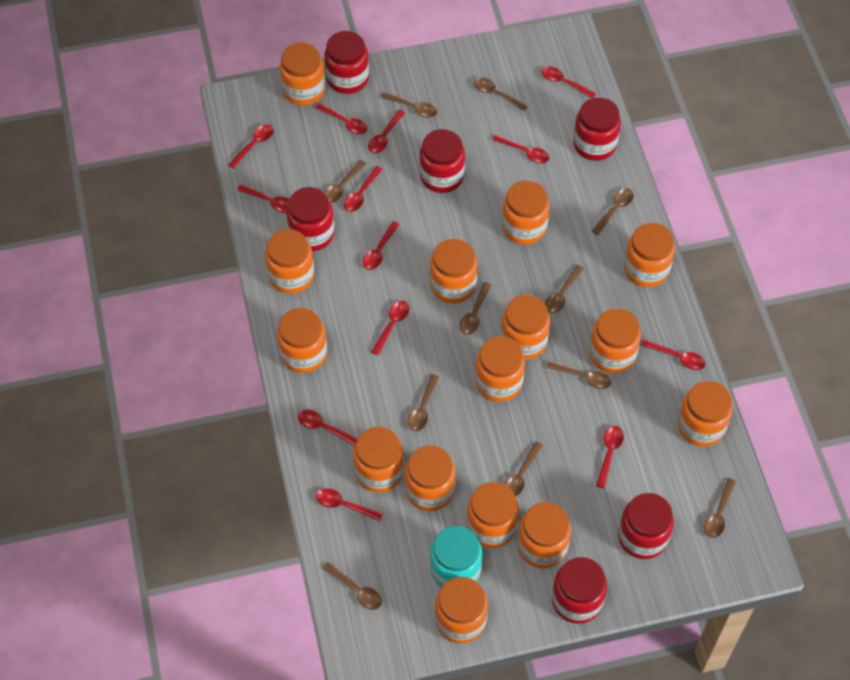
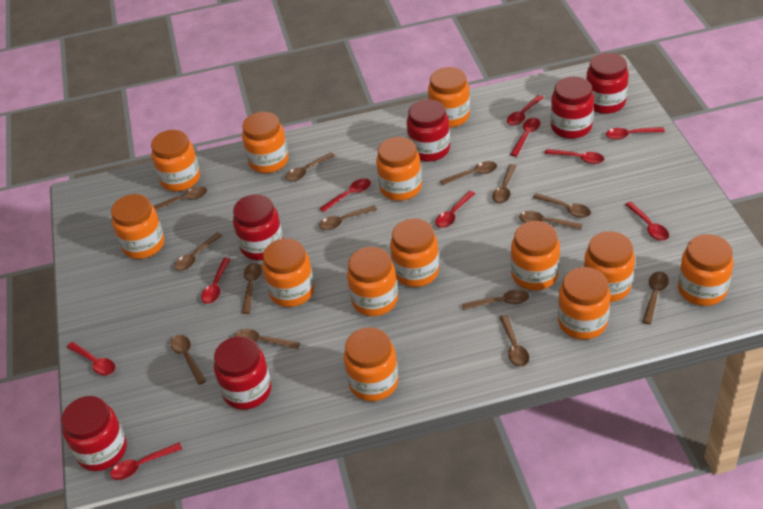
brown spoon: 11 -> 14
orange jar: 15 -> 13
red spoon: 13 -> 10
turquoise jar: 1 -> 0

